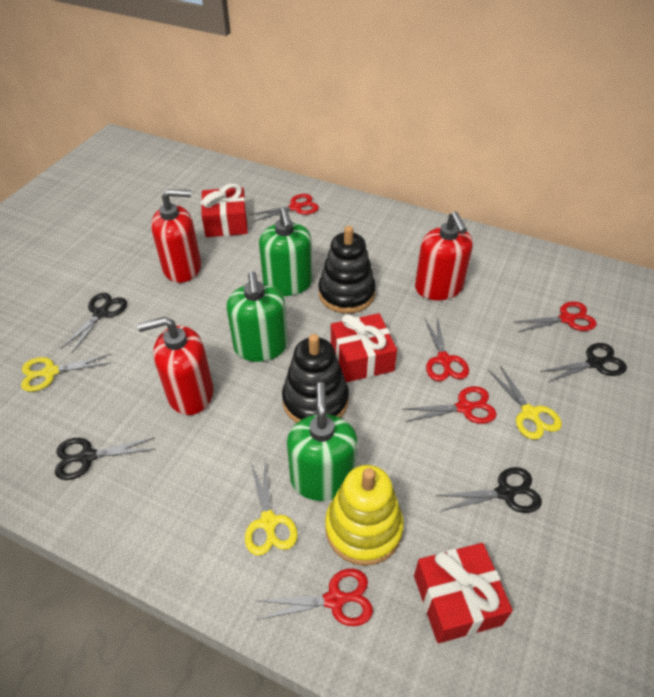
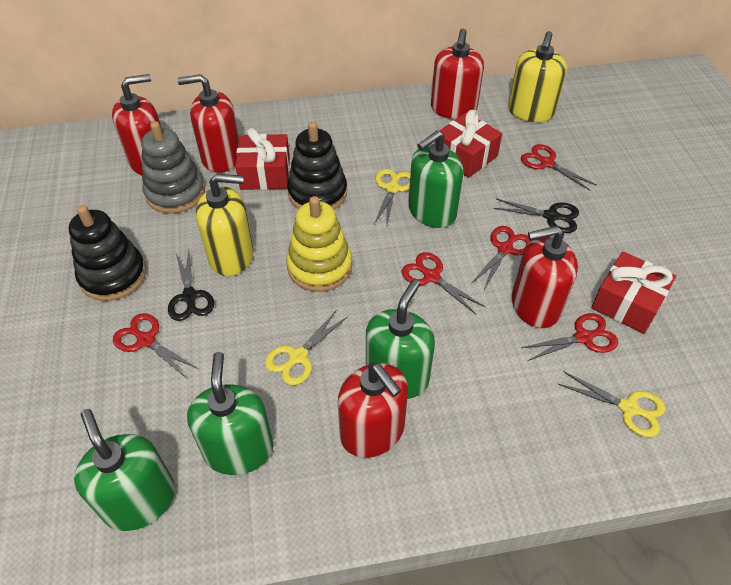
black scissors: 4 -> 2
green soap dispenser: 3 -> 4
grey stacking toy: 0 -> 1
red soap dispenser: 3 -> 5
yellow soap dispenser: 0 -> 2

